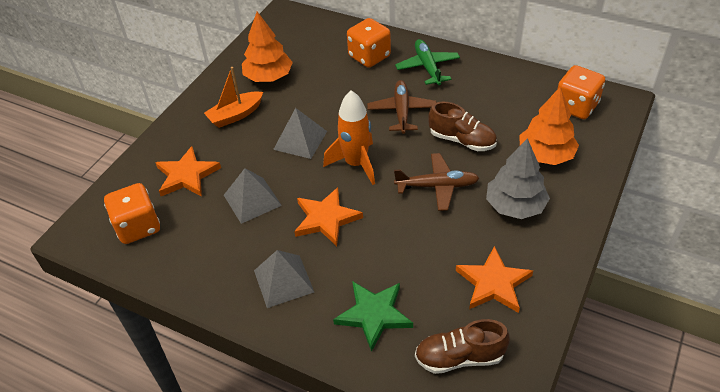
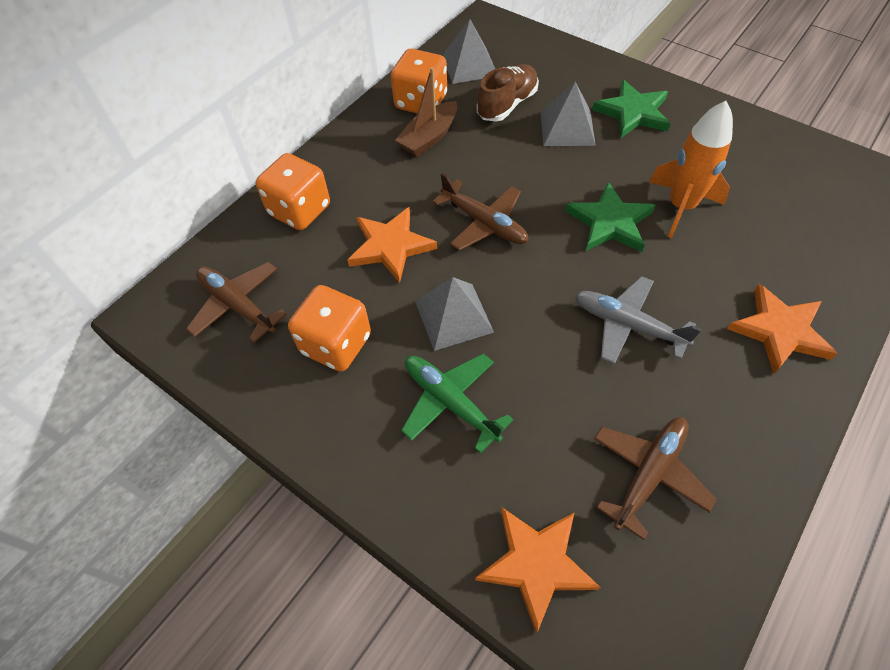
brown boat: 0 -> 1
brown plane: 2 -> 3
brown shoe: 2 -> 1
green star: 1 -> 2
grey plane: 0 -> 1
grey tree: 1 -> 0
orange boat: 1 -> 0
orange tree: 2 -> 0

